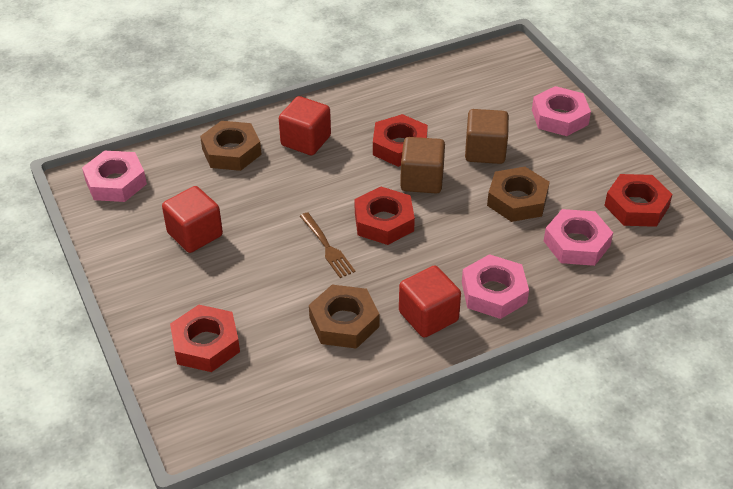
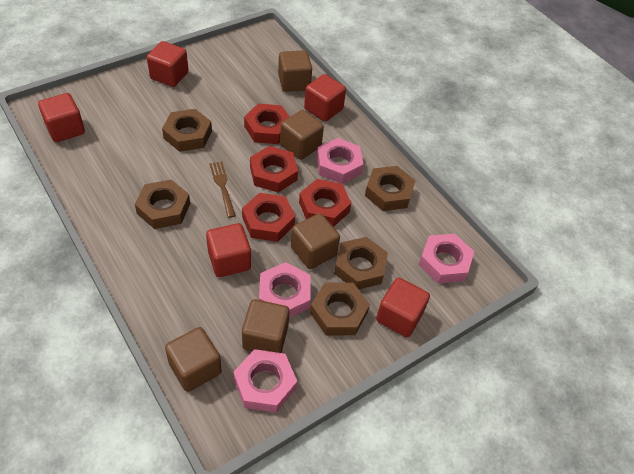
brown cube: 2 -> 5
brown nut: 3 -> 5
red cube: 3 -> 5

